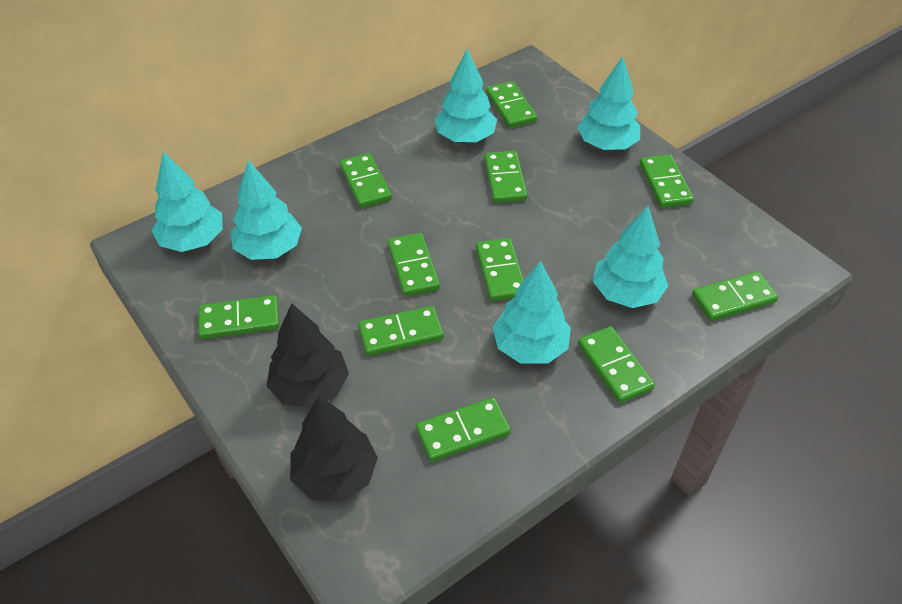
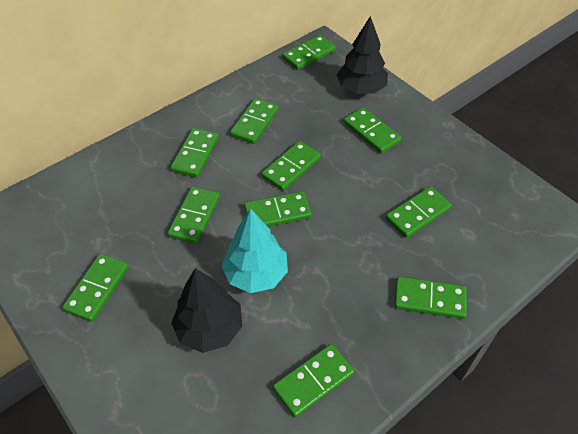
turquoise tree: 6 -> 1

